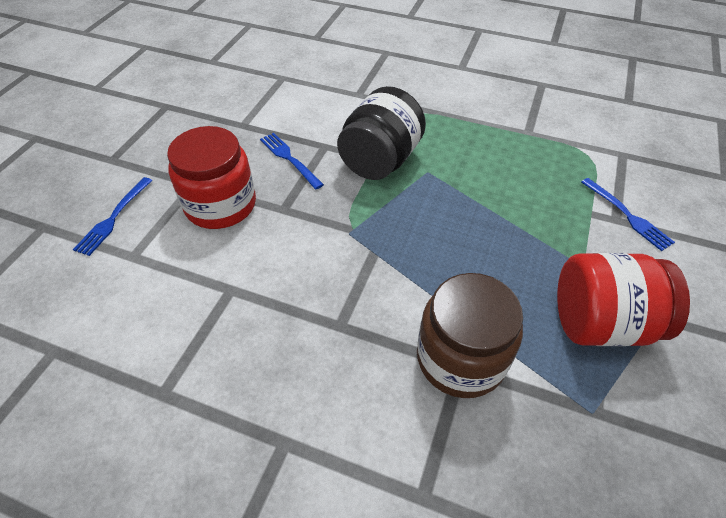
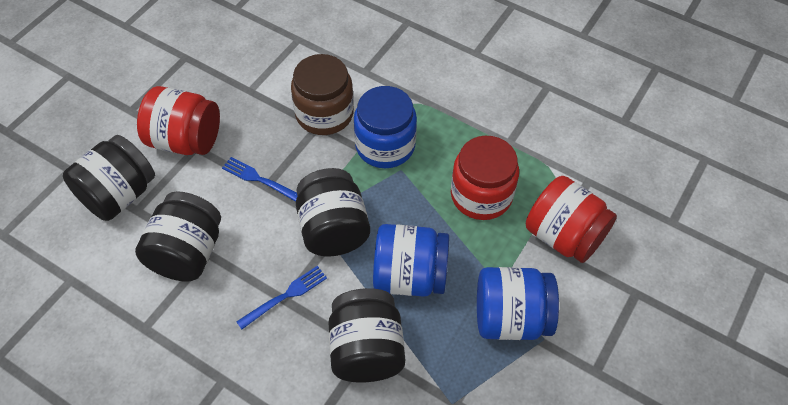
black jar: 1 -> 4
blue fork: 3 -> 2
blue jar: 0 -> 3
red jar: 2 -> 3

